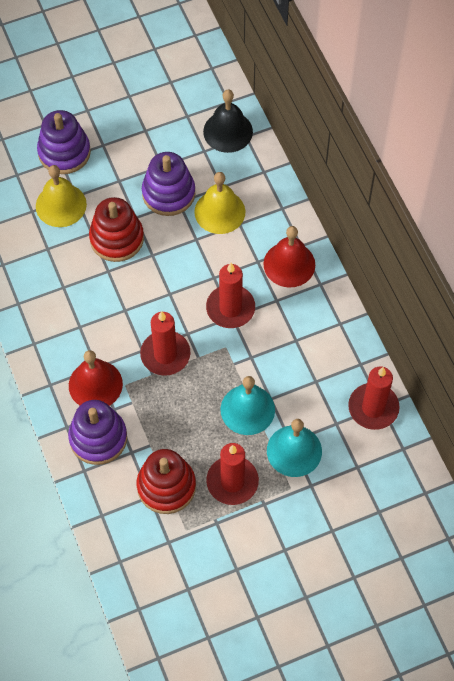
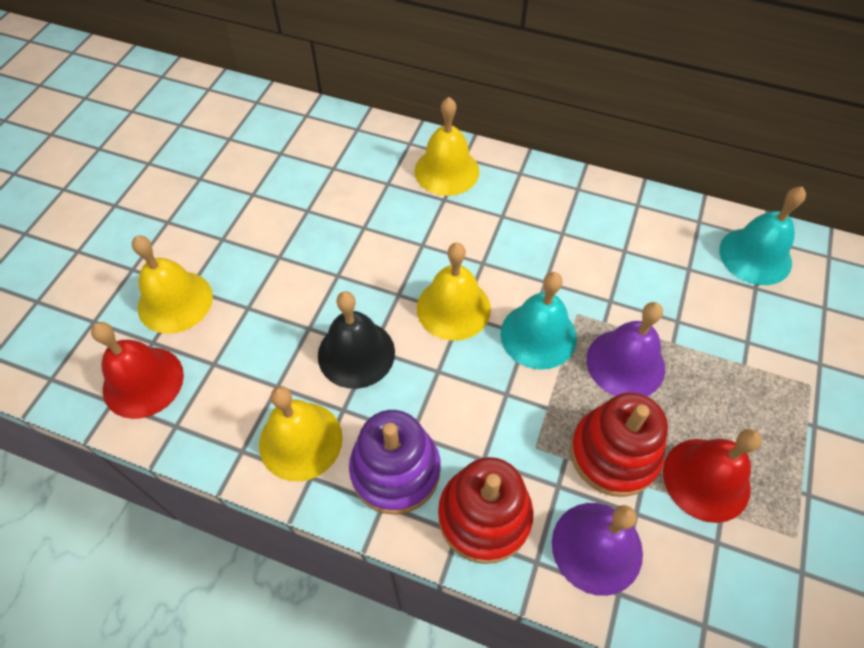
purple bell: 0 -> 2
purple stacking toy: 3 -> 1
red candle: 4 -> 0
yellow bell: 2 -> 4

